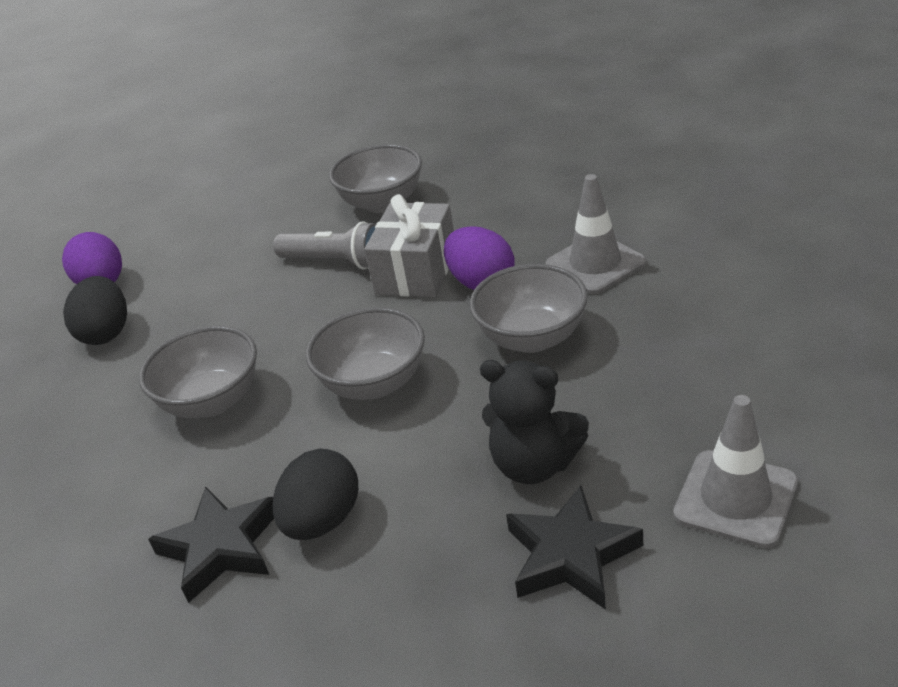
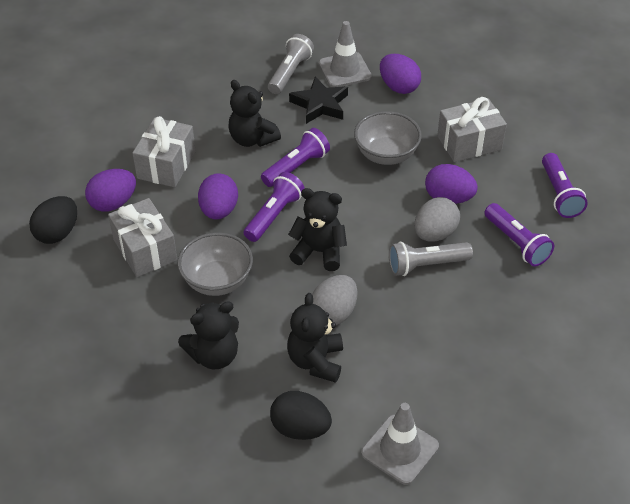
black star: 2 -> 1
black teddy bear: 1 -> 4
grey bowl: 4 -> 2
grey egg: 0 -> 2
grey flashlight: 1 -> 2
grey gift: 1 -> 3
purple egg: 2 -> 4
purple flashlight: 0 -> 4

